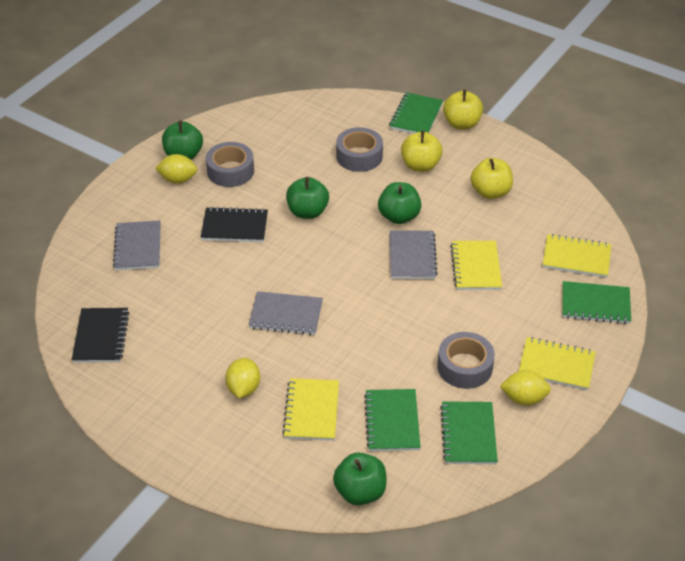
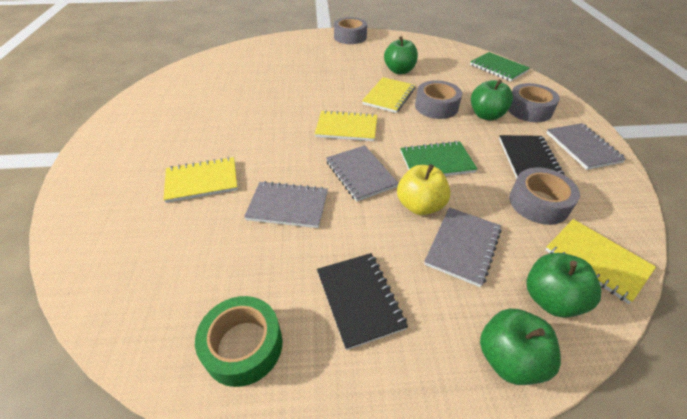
green notebook: 4 -> 2
green tape: 0 -> 1
grey notebook: 3 -> 4
grey tape: 3 -> 4
yellow apple: 3 -> 1
yellow lemon: 3 -> 0

